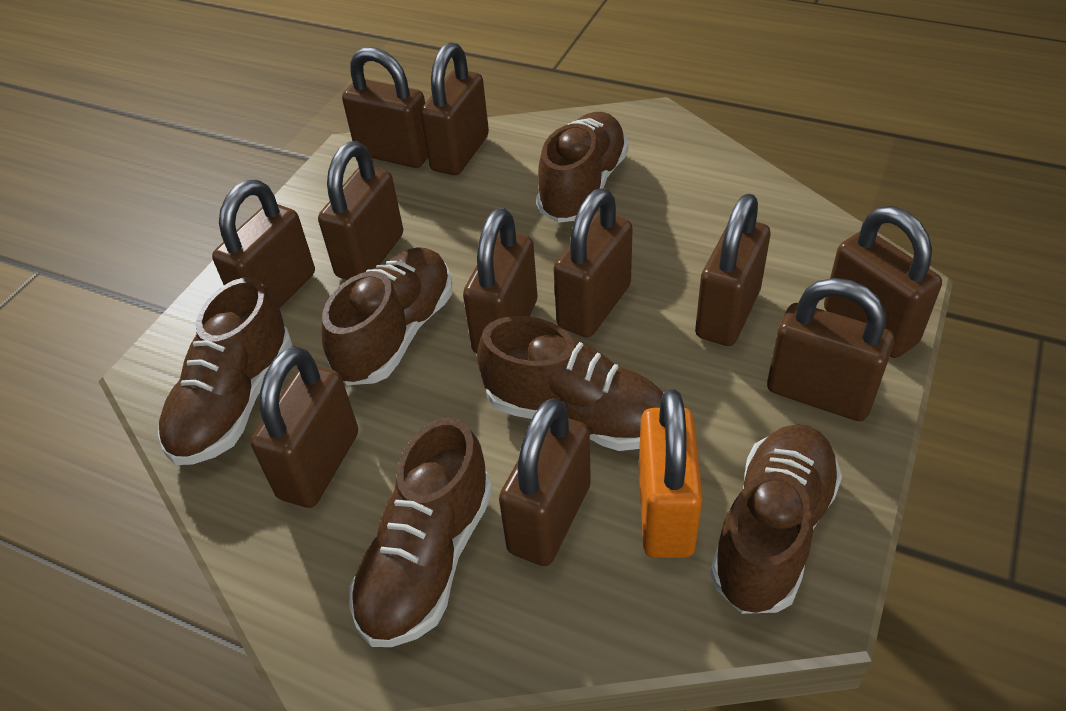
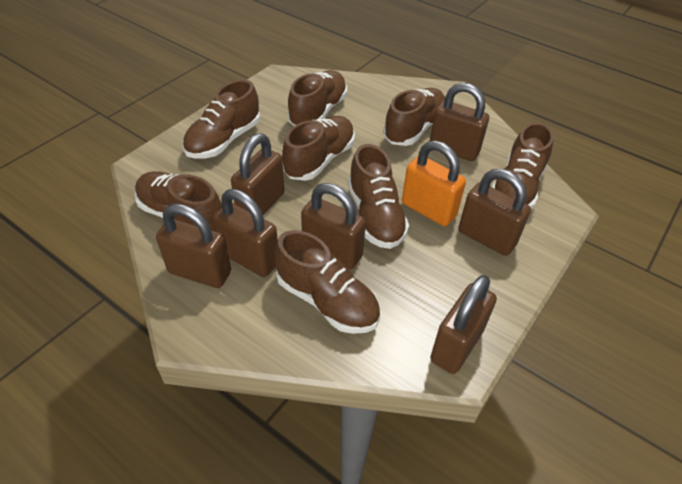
brown padlock: 11 -> 7
brown shoe: 6 -> 8

